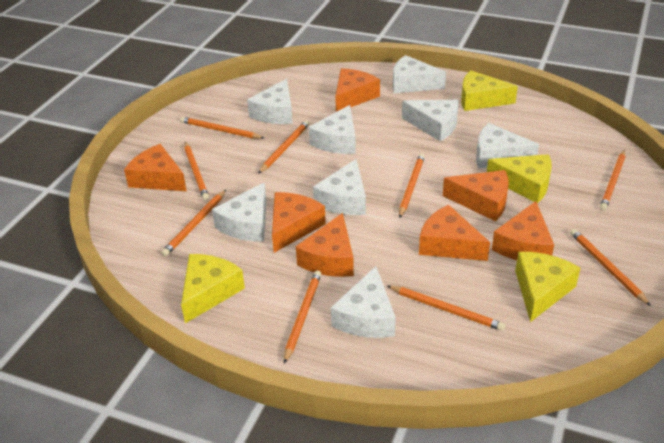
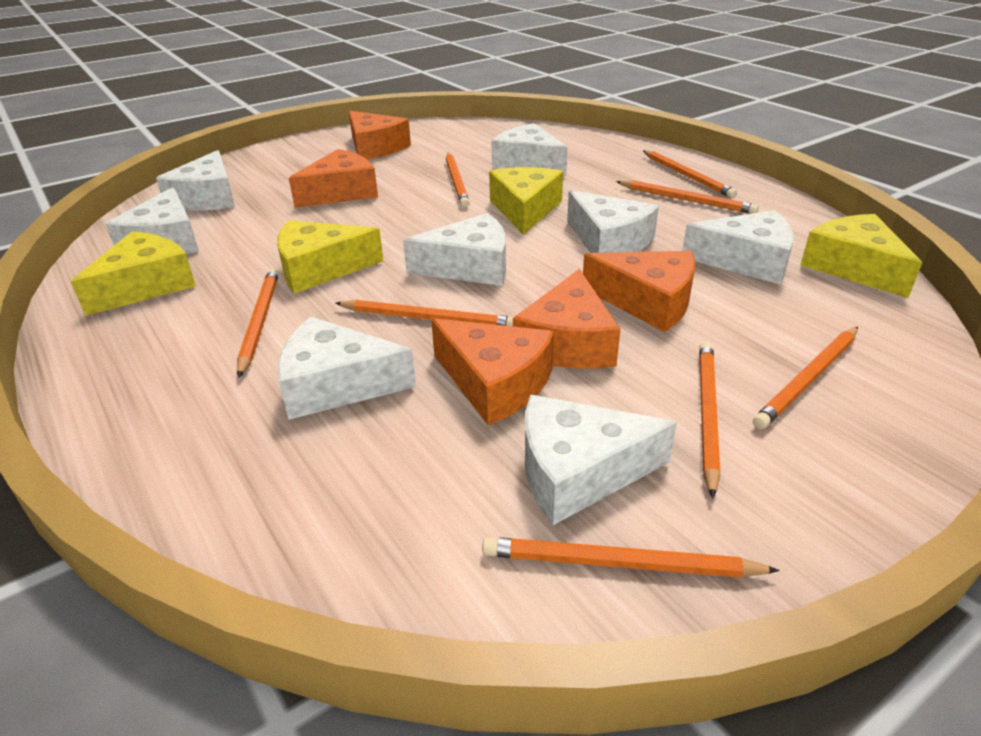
orange cheese: 7 -> 5
orange pencil: 9 -> 8

